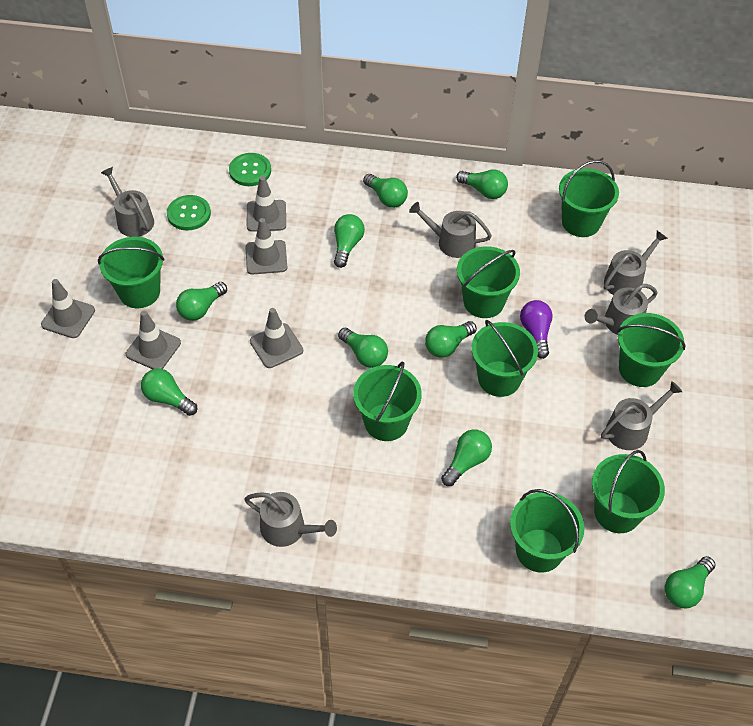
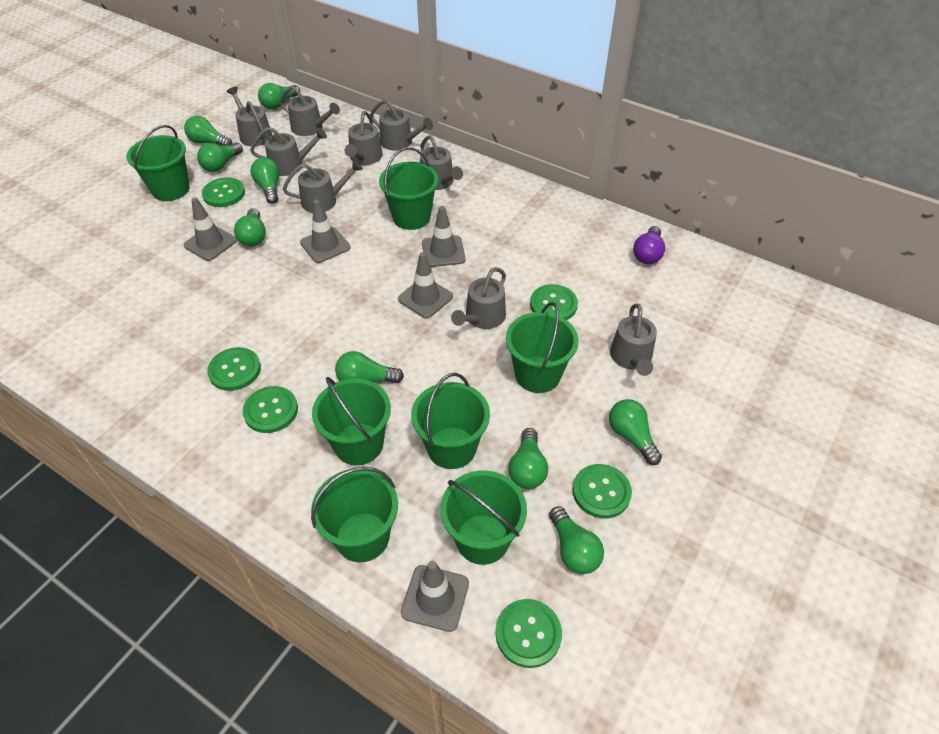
green bucket: 8 -> 7
green button: 2 -> 6
grey watering can: 6 -> 9

